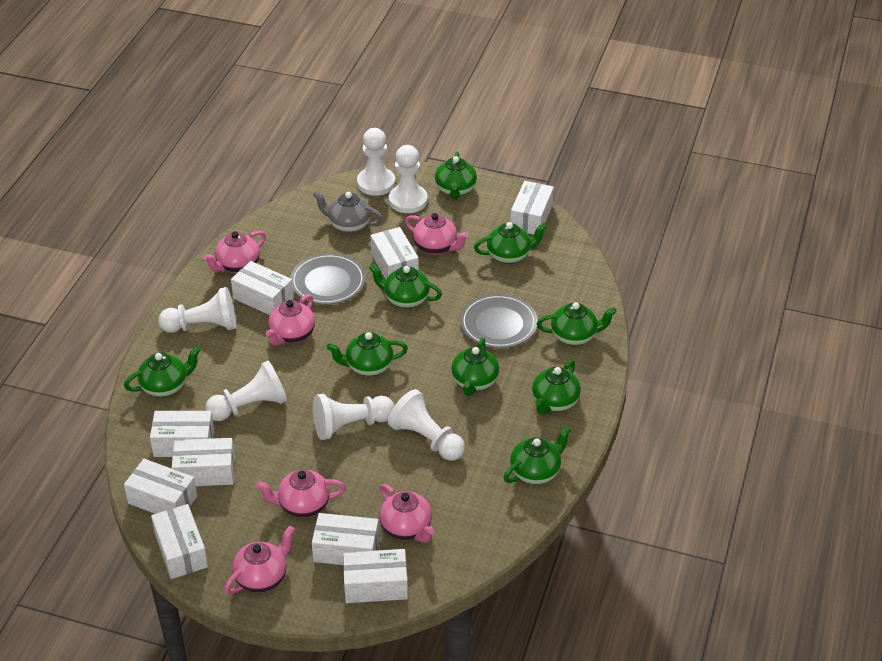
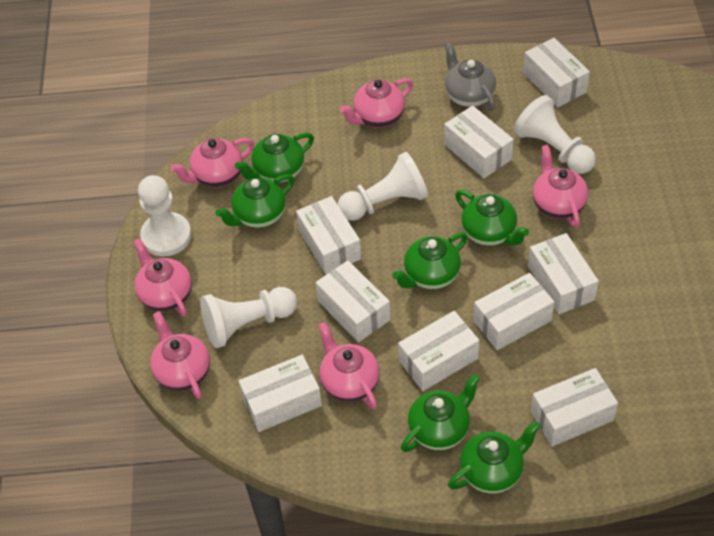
green teapot: 9 -> 6
grey plate: 2 -> 0
white pawn: 6 -> 4

